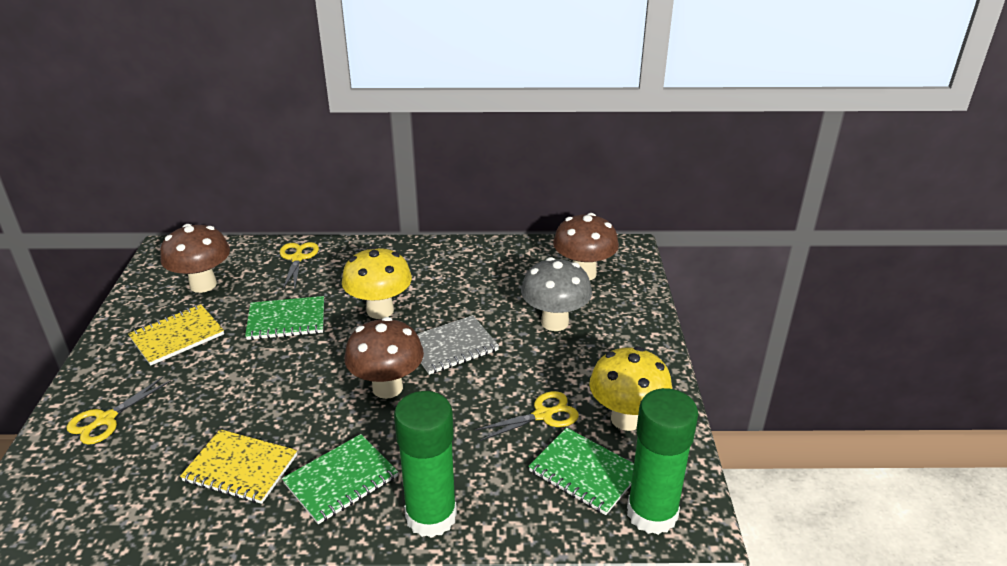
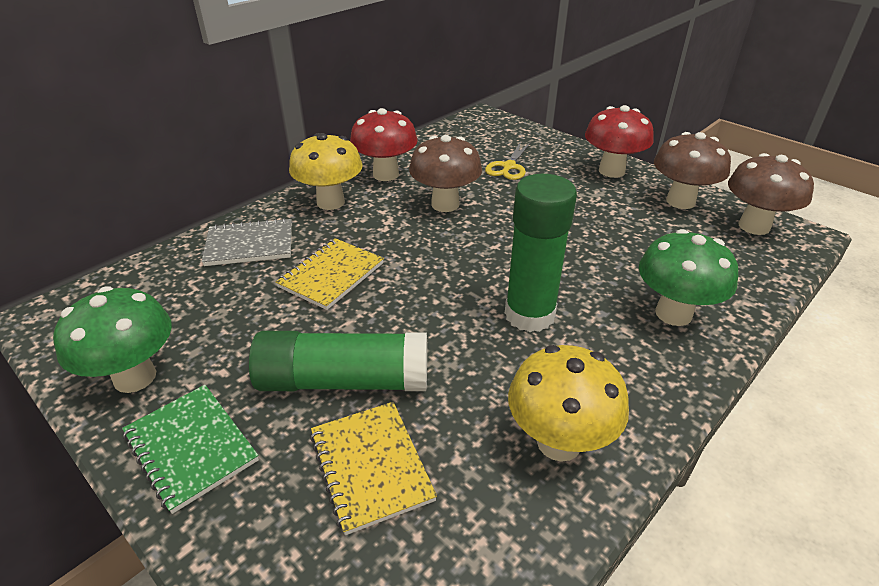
green mushroom: 0 -> 2
green notebook: 3 -> 1
grey mushroom: 1 -> 0
red mushroom: 0 -> 2
yellow scissors: 3 -> 1

